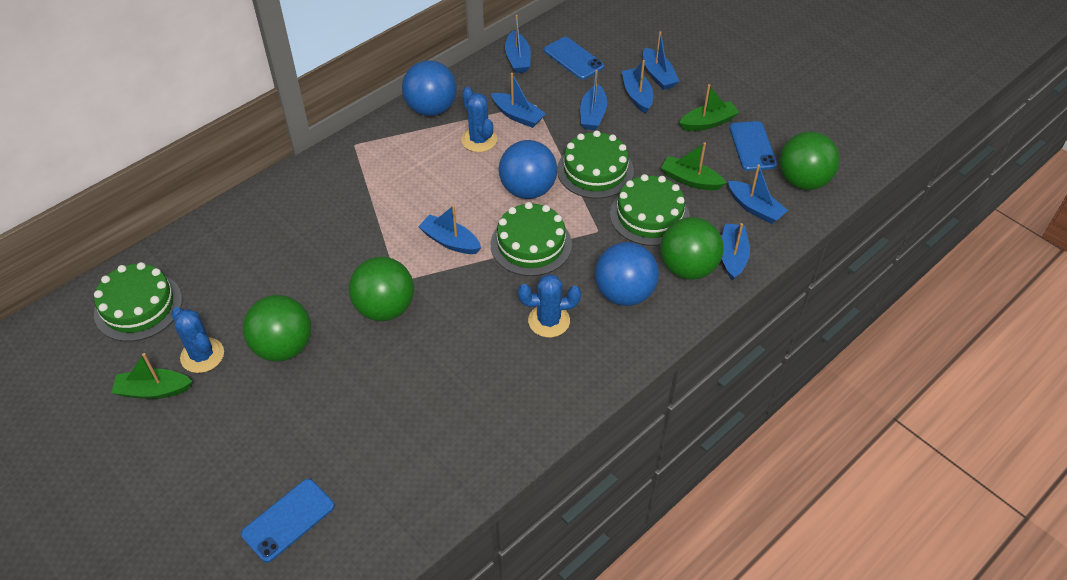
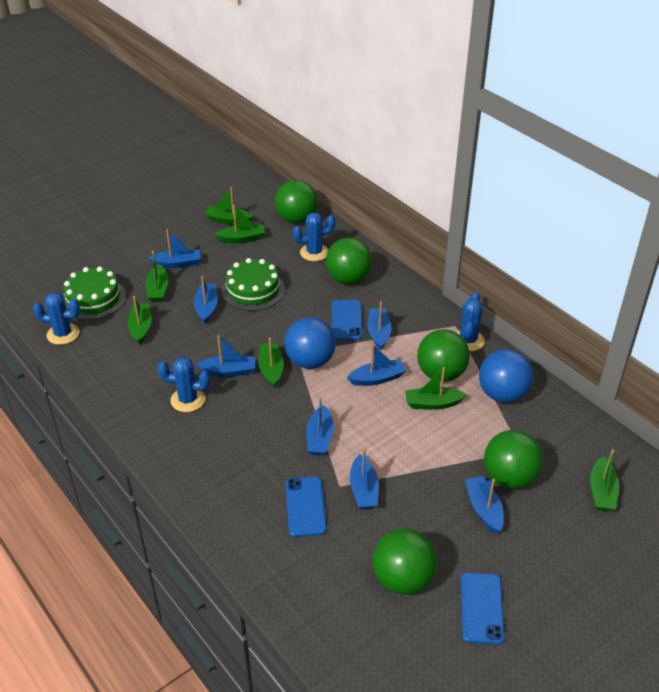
blue ball: 3 -> 2
blue cactus: 3 -> 4
green ball: 4 -> 5
green boat: 3 -> 7
green cake: 4 -> 2

